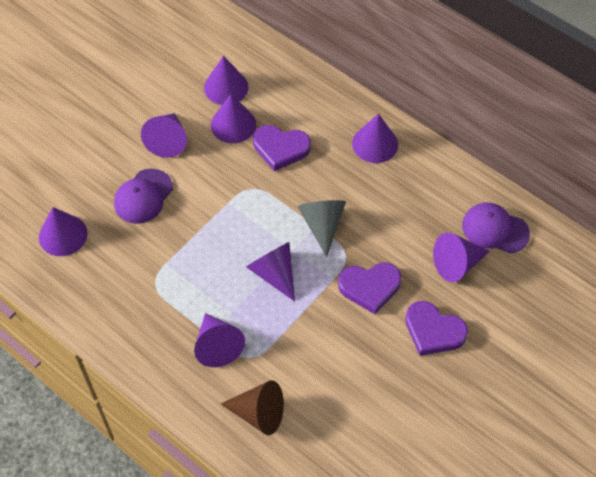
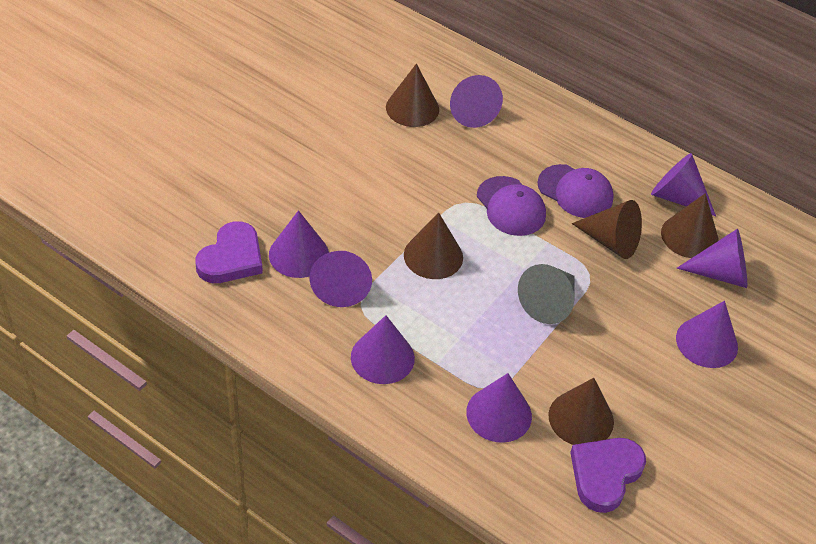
brown cone: 1 -> 5
purple heart: 3 -> 2

